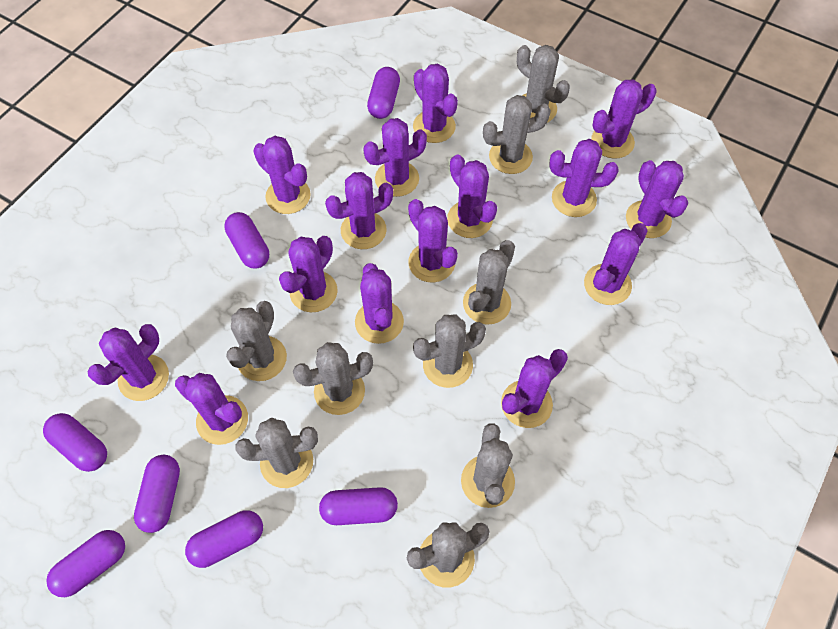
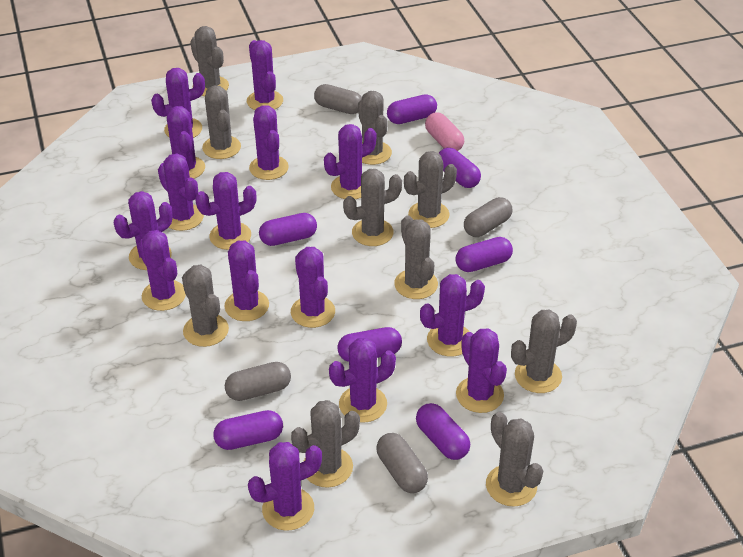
grey cactus: 9 -> 10
grey capsule: 0 -> 4
pink capsule: 0 -> 1

